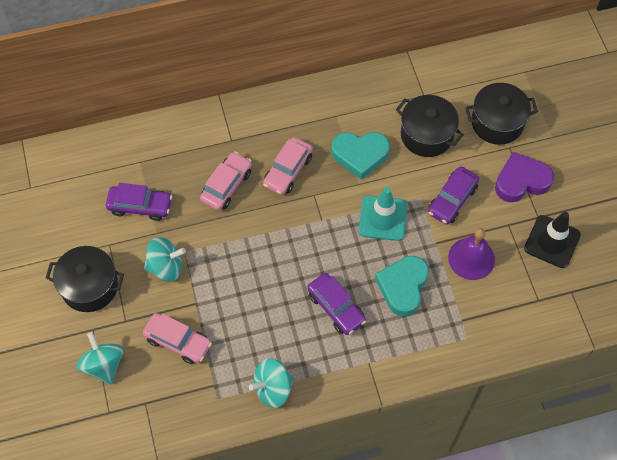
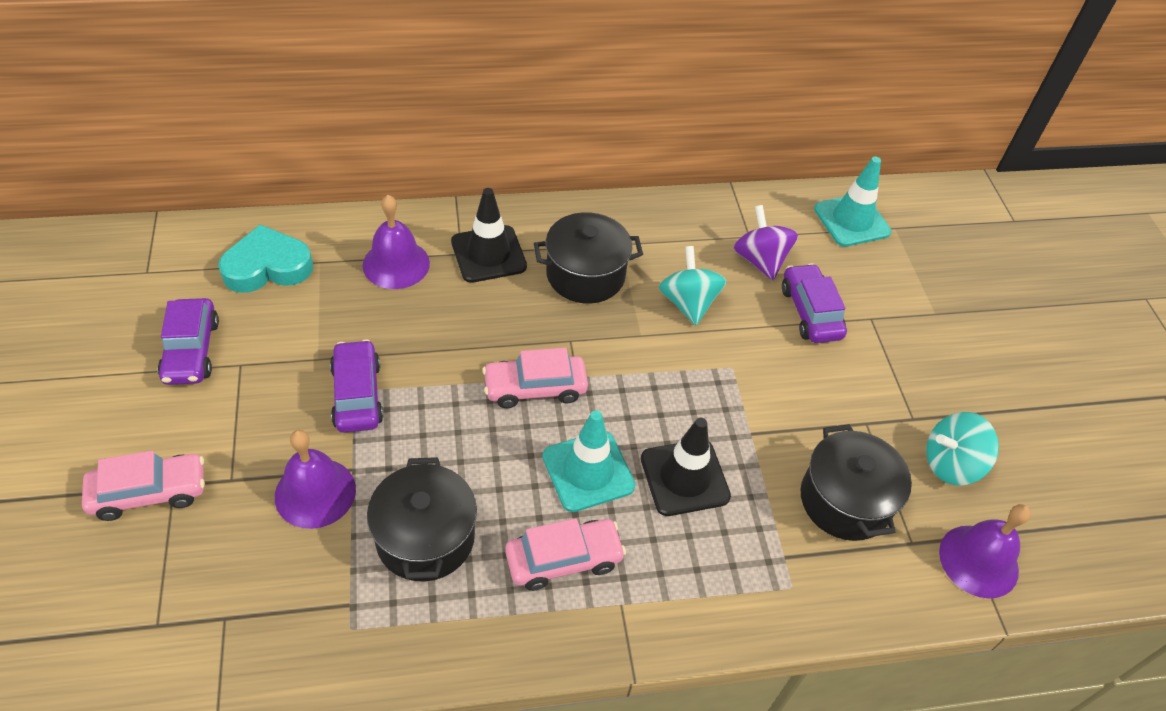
black traffic cone: 1 -> 2
purple bell: 1 -> 3
purple heart: 1 -> 0
purple spinning top: 0 -> 1
turquoise heart: 2 -> 1
turquoise spinning top: 3 -> 2
turquoise traffic cone: 1 -> 2

